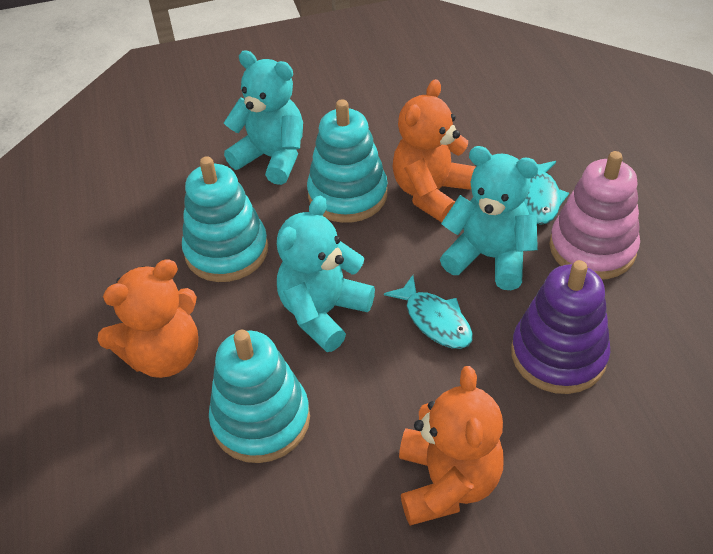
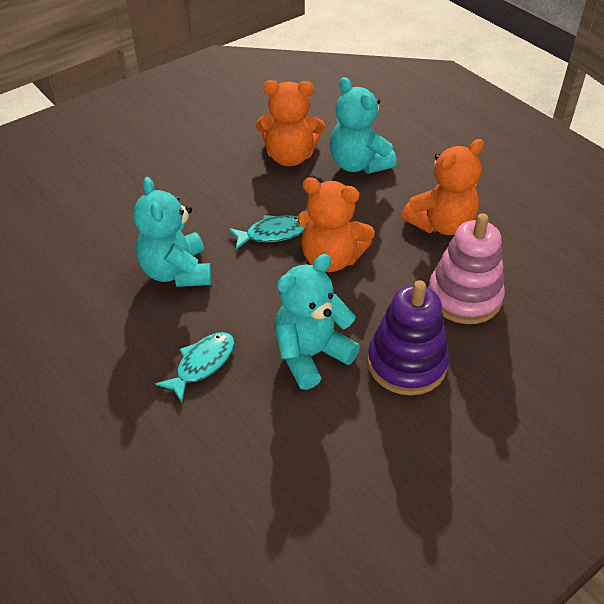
turquoise stacking toy: 3 -> 0

